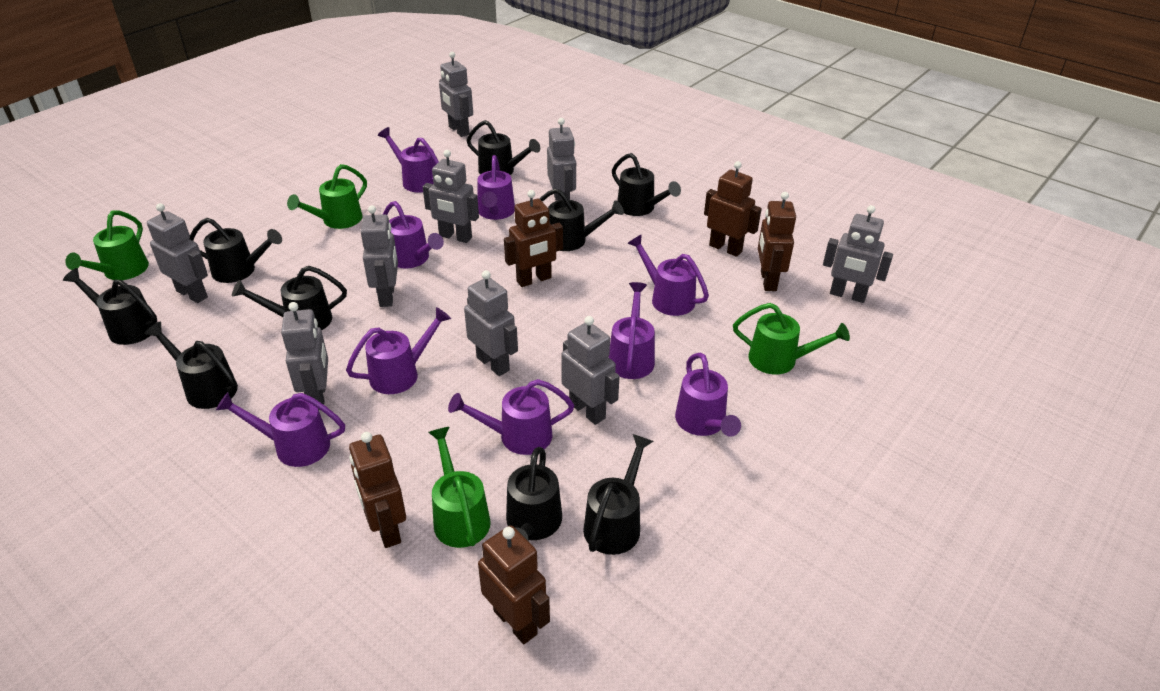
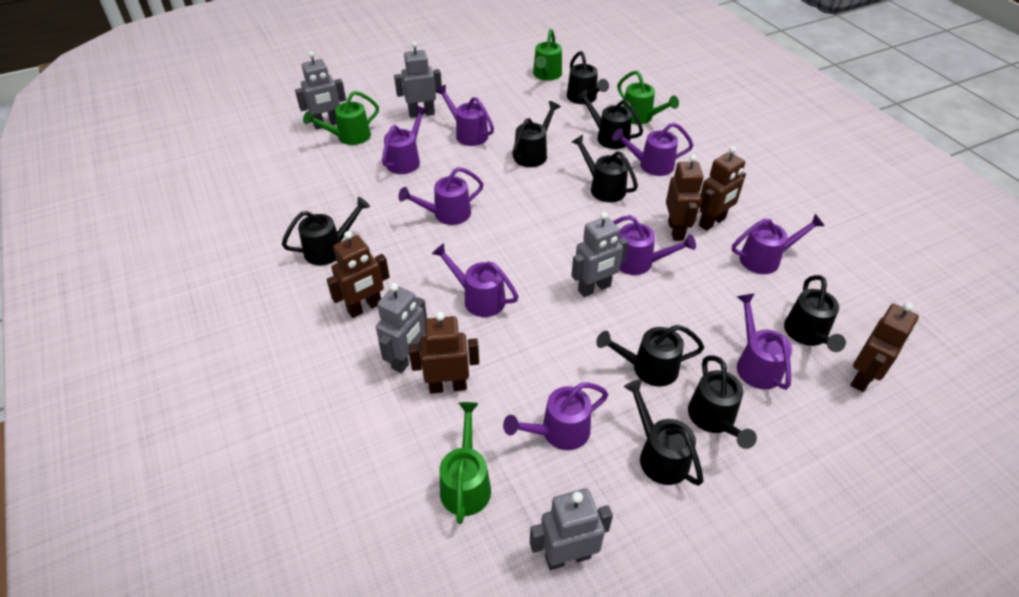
grey robot: 9 -> 5

